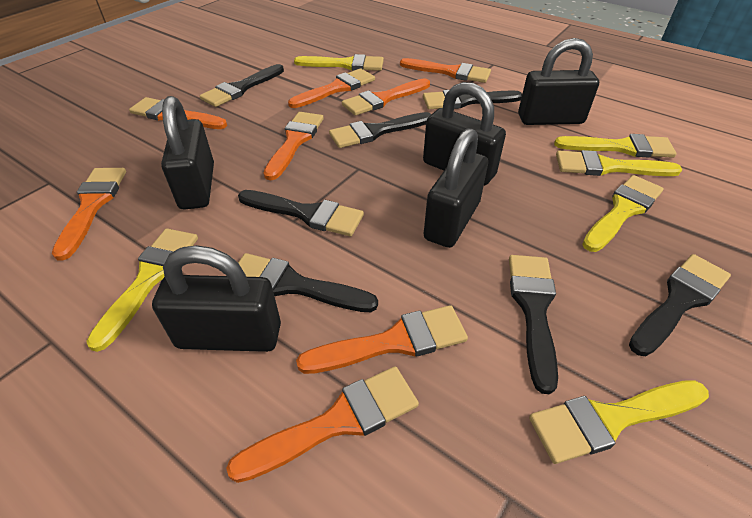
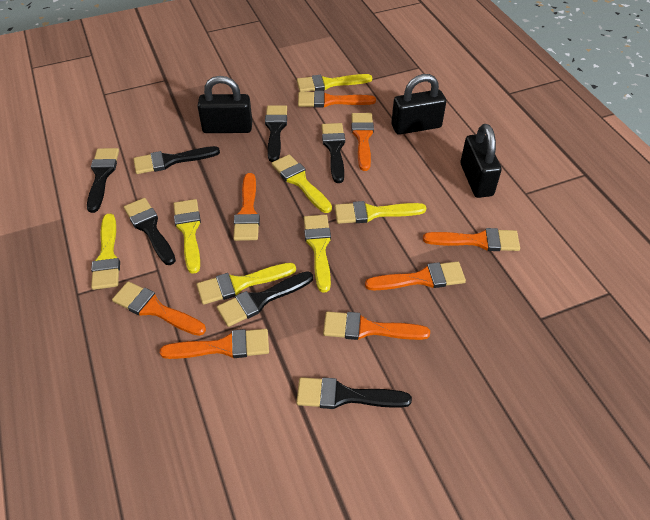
black padlock: 5 -> 3
yellow brush: 6 -> 7

